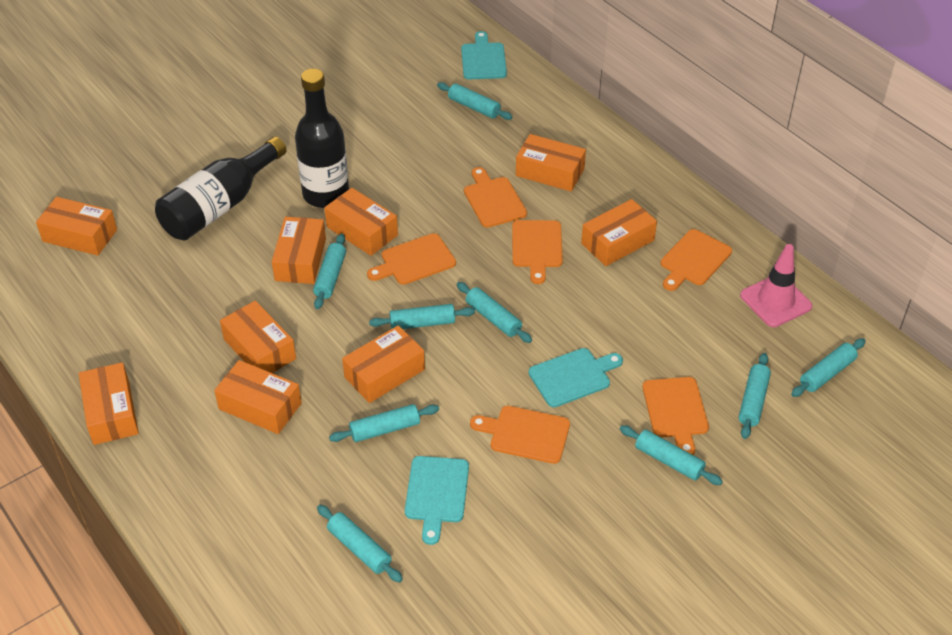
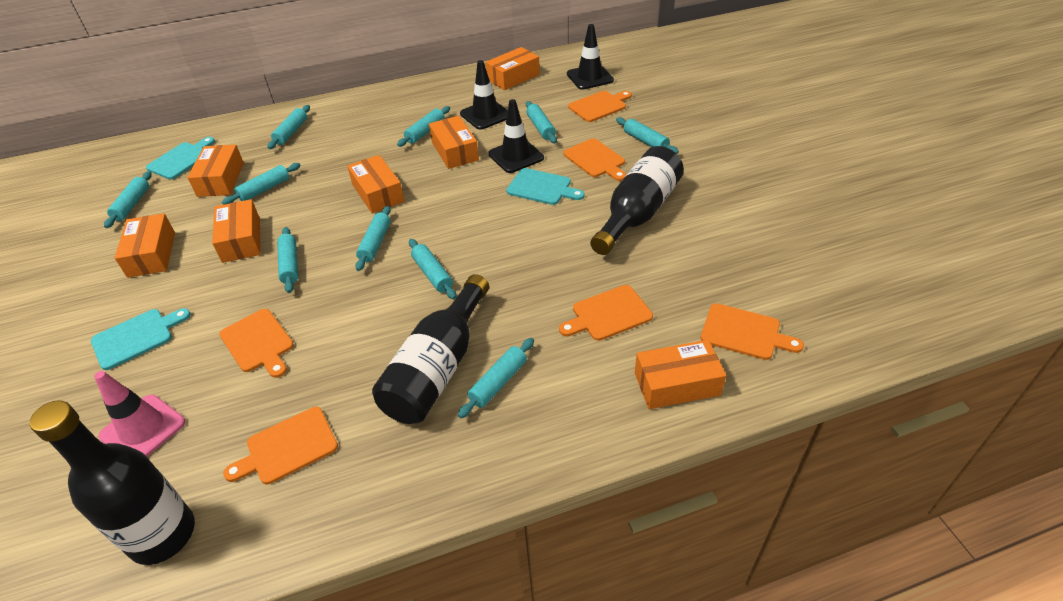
black bottle: 2 -> 3
black traffic cone: 0 -> 3
orange box: 9 -> 7
turquoise rolling pin: 9 -> 10

